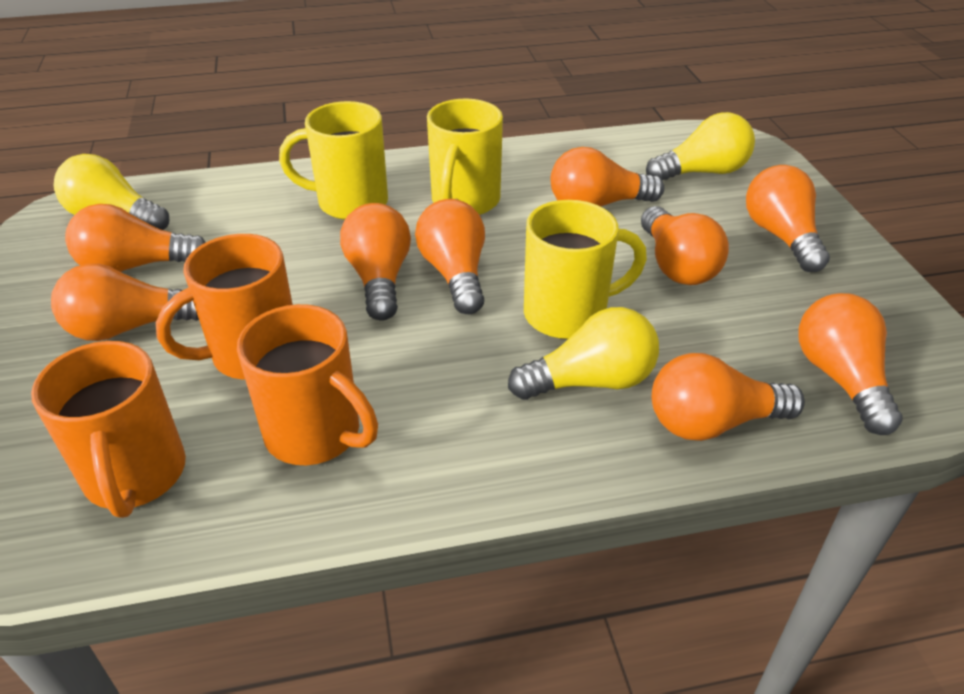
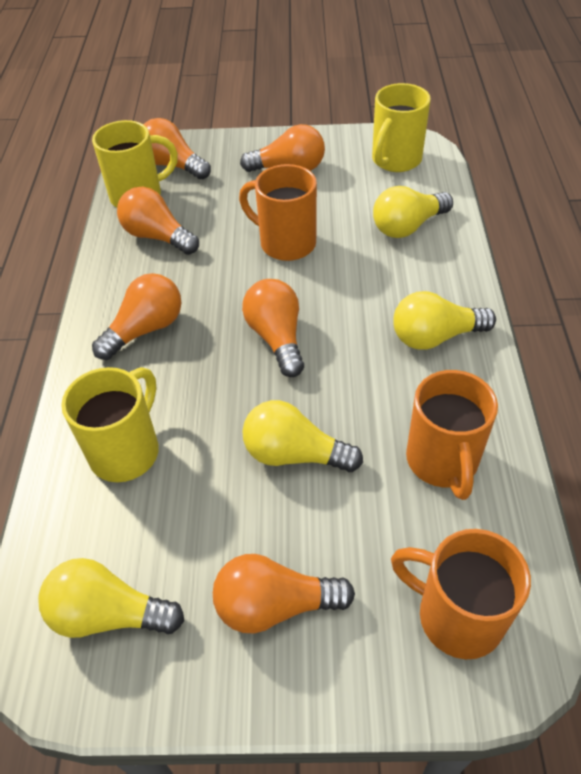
orange light bulb: 9 -> 6
yellow light bulb: 3 -> 4

